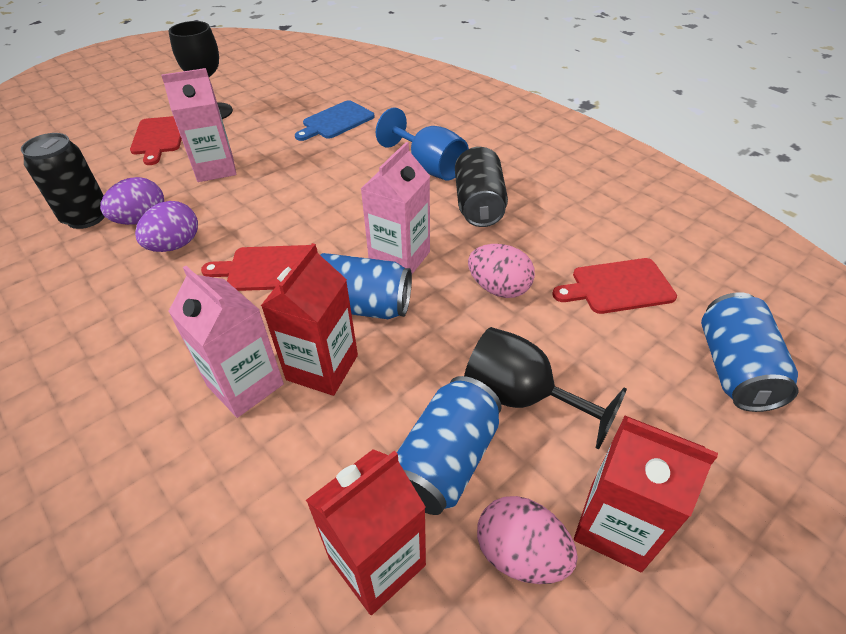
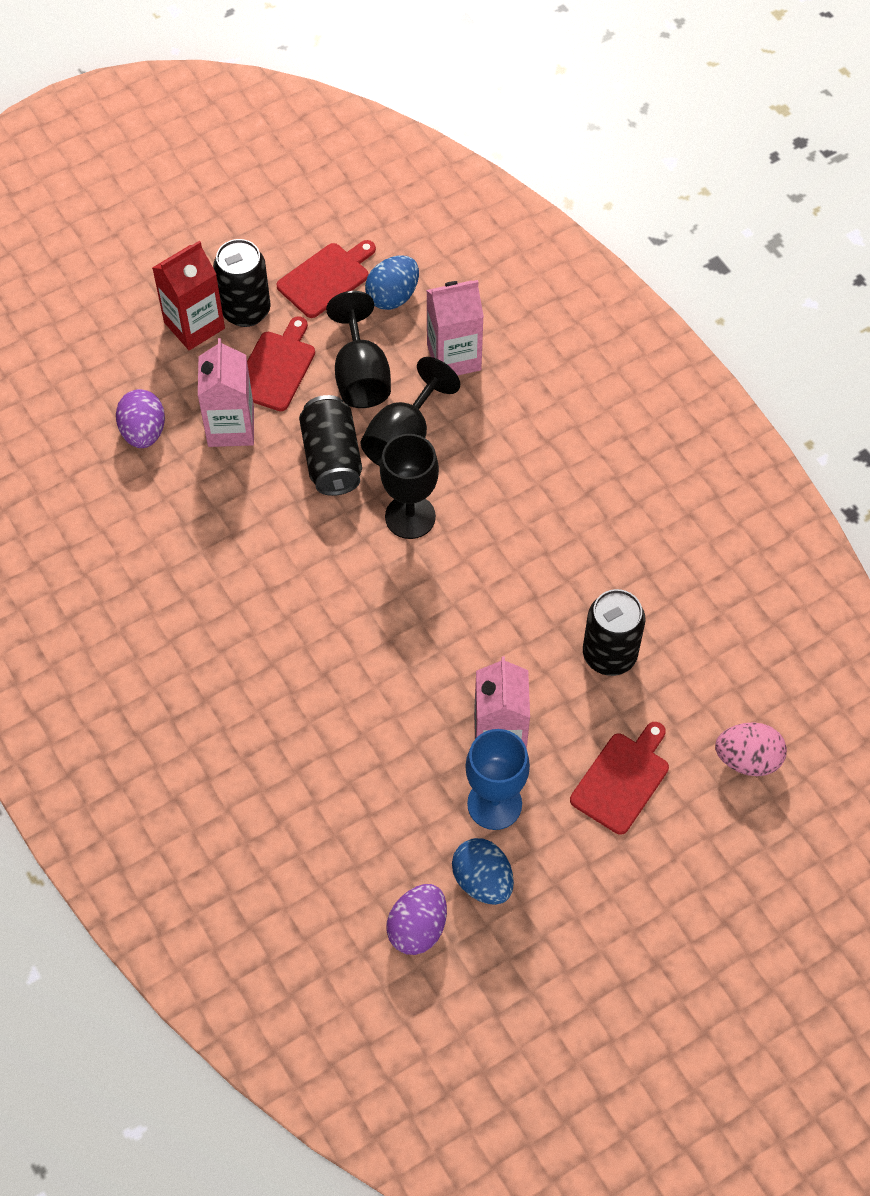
black can: 2 -> 3
black goblet: 2 -> 3
blue can: 3 -> 0
blue cutting board: 1 -> 0
blue egg: 0 -> 2
pink egg: 2 -> 1
red carton: 3 -> 1

